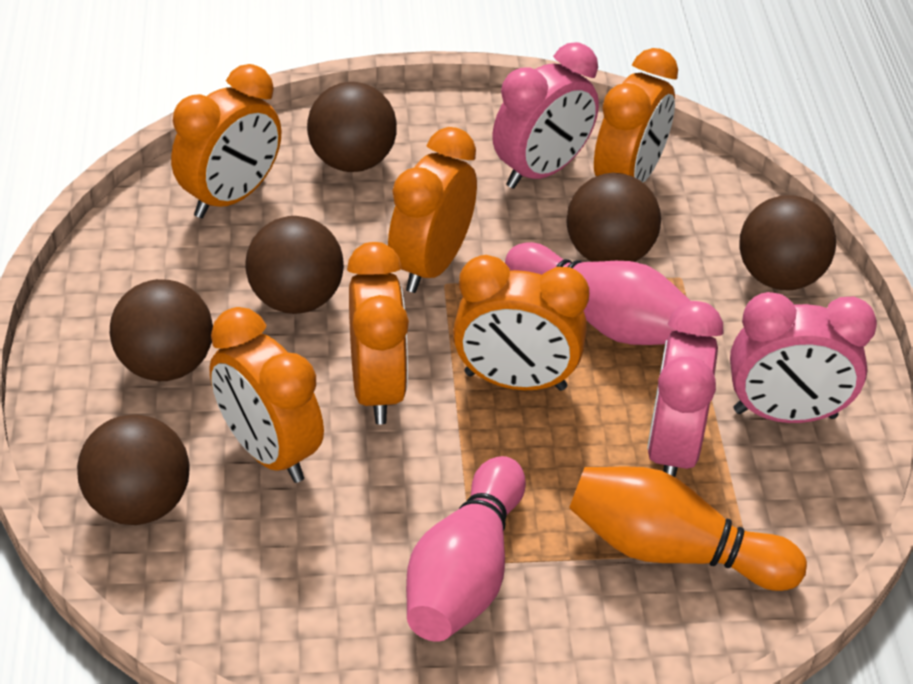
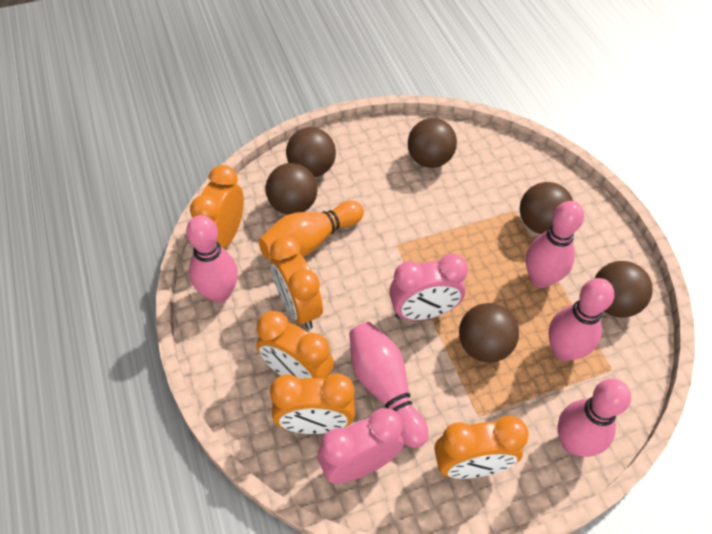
orange clock: 6 -> 5
pink bowling pin: 2 -> 5
pink clock: 3 -> 2

